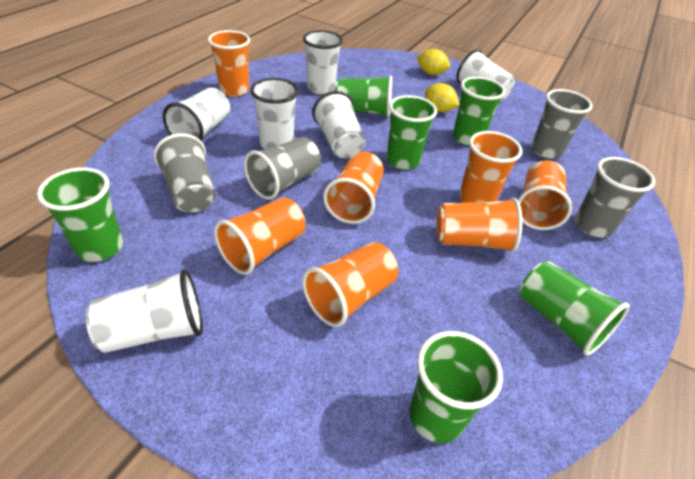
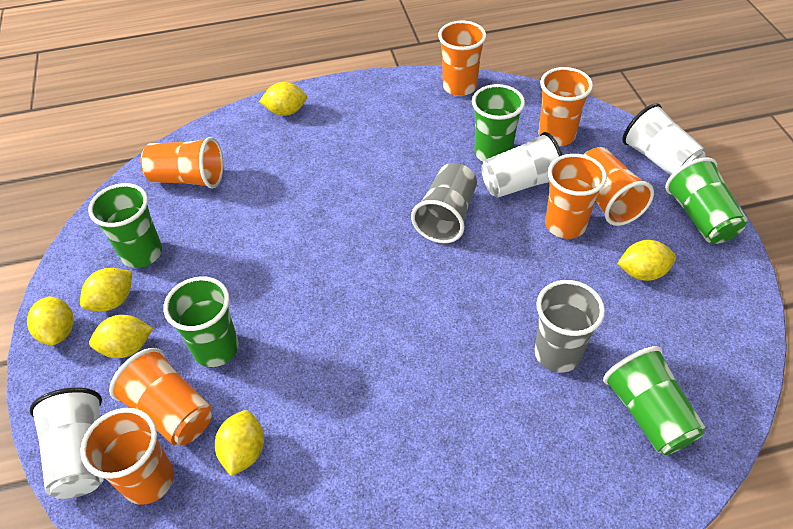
green cup: 6 -> 5
grey cup: 4 -> 2
white cup: 6 -> 3
yellow lemon: 2 -> 6

